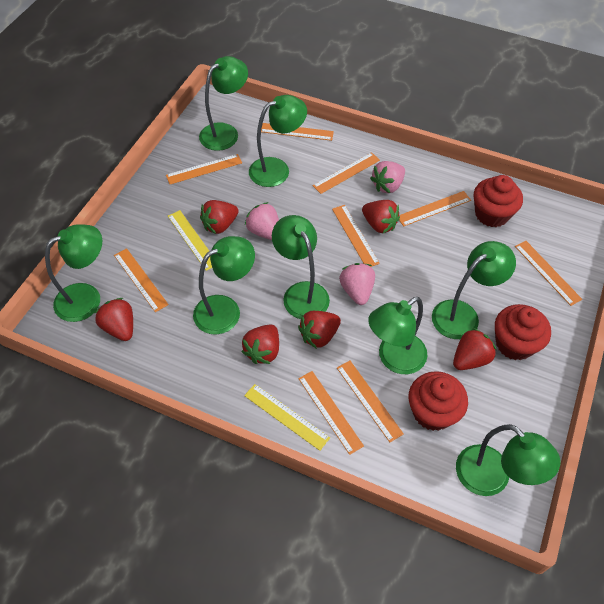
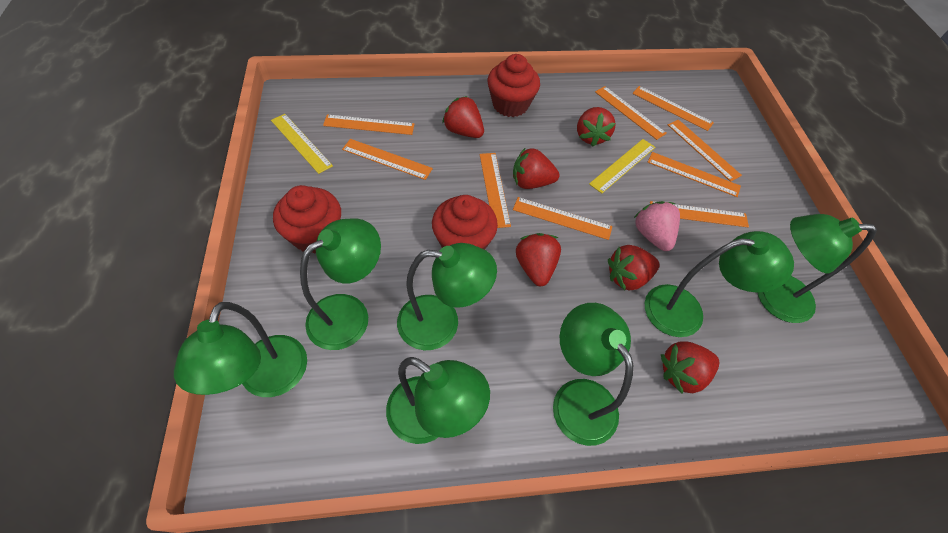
green lamp: 8 -> 7
pink strawberry: 3 -> 1

